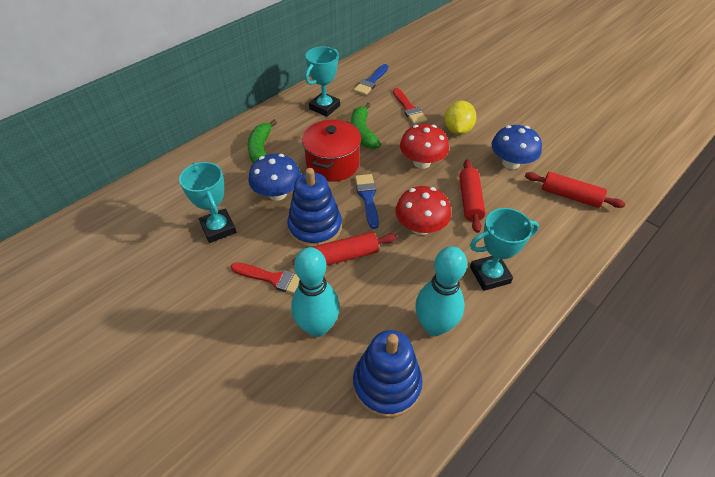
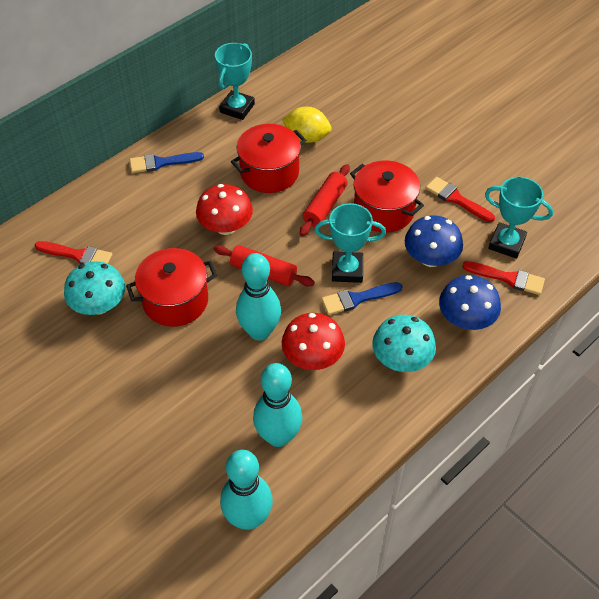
blue stacking toy: 2 -> 0
green banana: 2 -> 0
red brush: 2 -> 3
red pot: 1 -> 3
red rolling pin: 3 -> 2
turquoise bowling pin: 2 -> 3
turquoise mushroom: 0 -> 2

